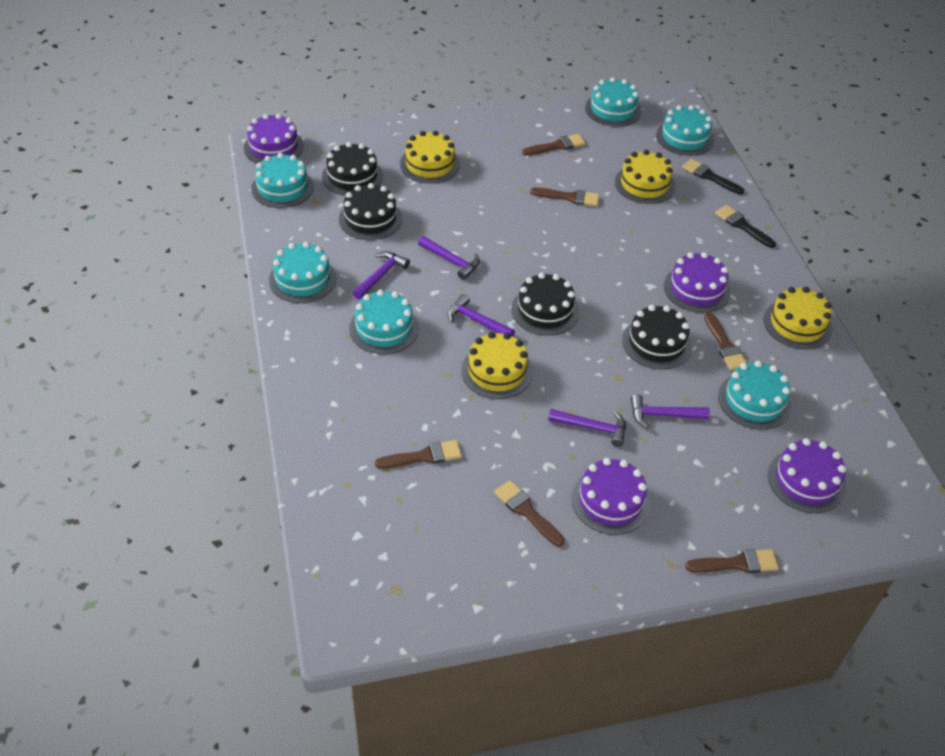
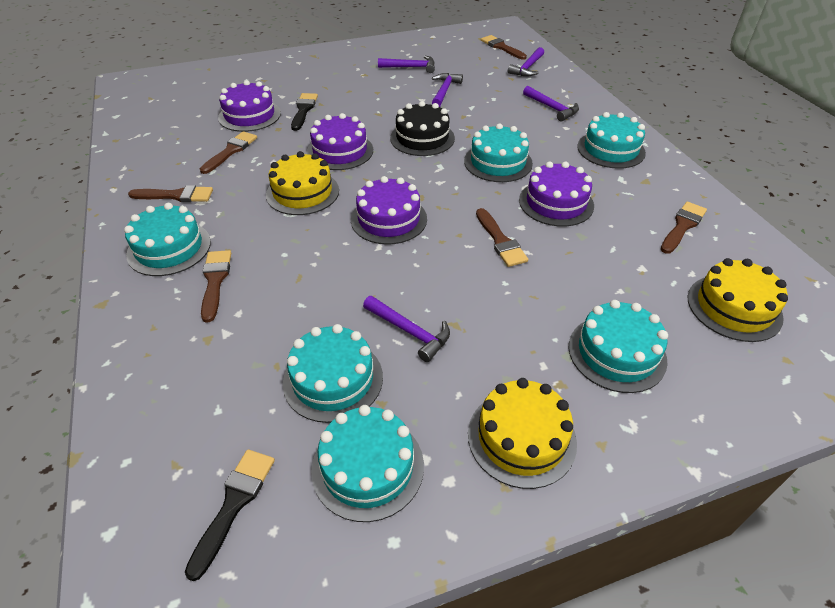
black cake: 4 -> 1
yellow cake: 4 -> 3

